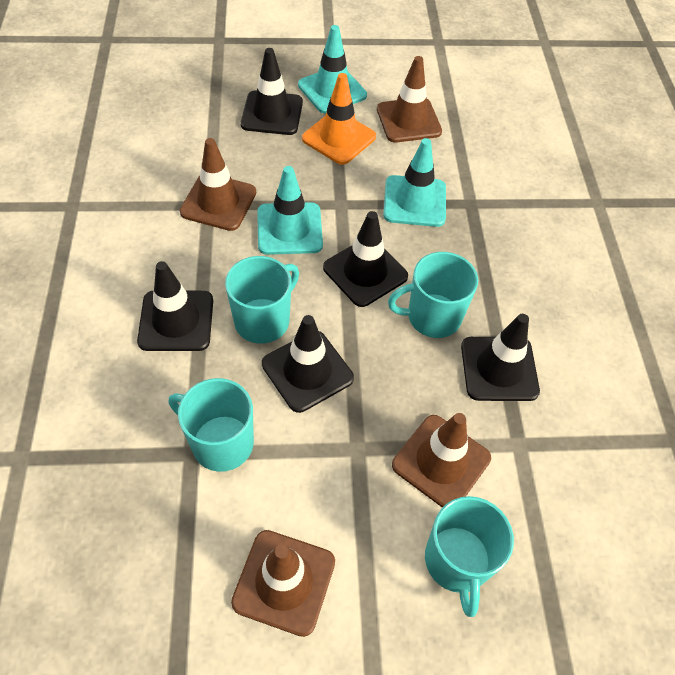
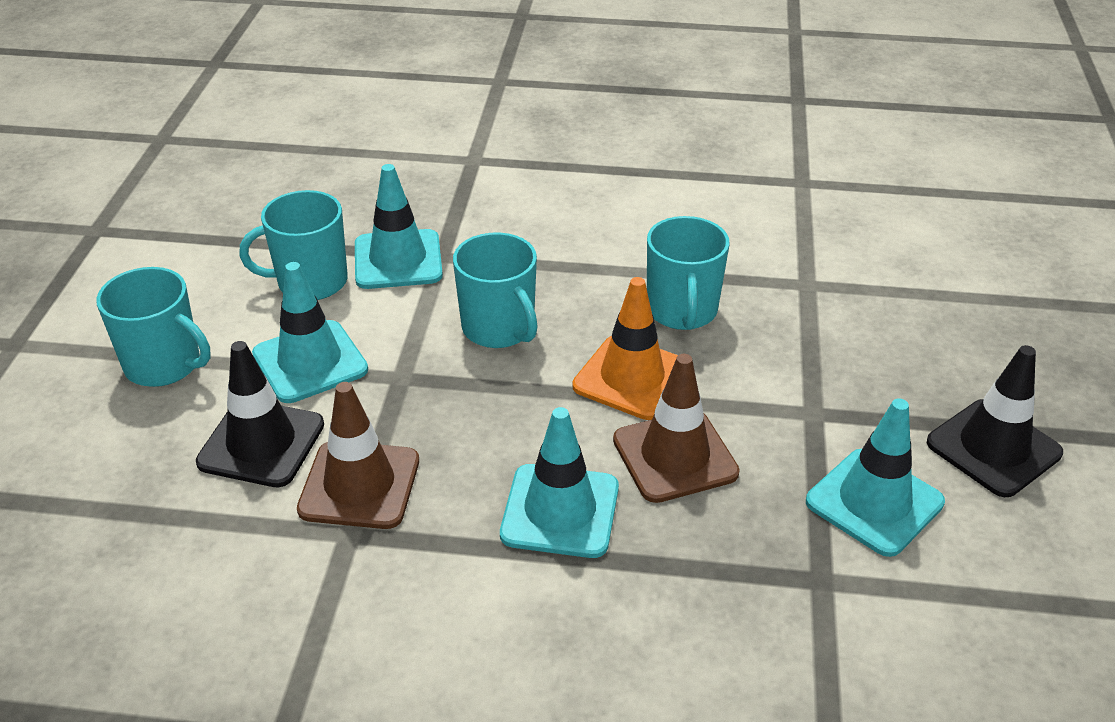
black traffic cone: 5 -> 2
brown traffic cone: 4 -> 2
turquoise traffic cone: 3 -> 4

